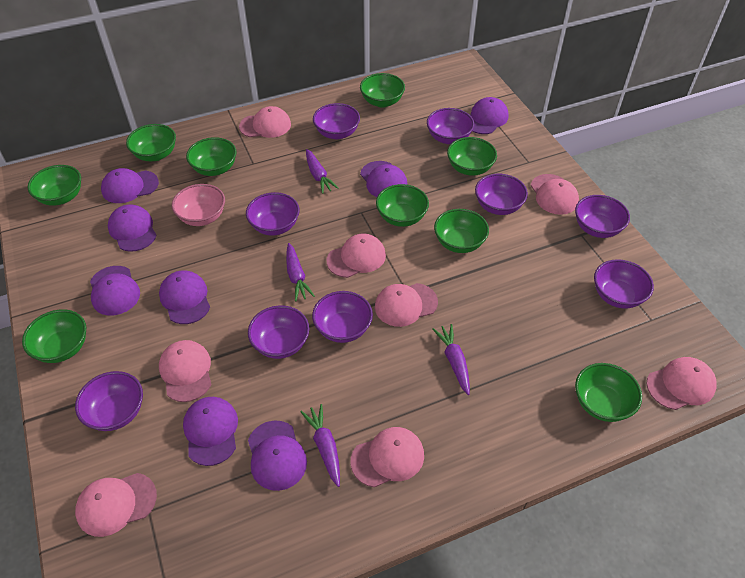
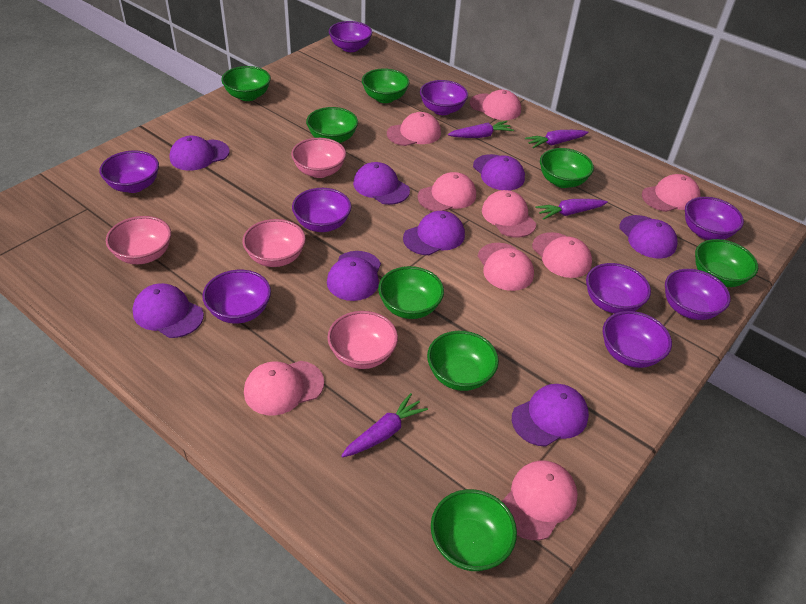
green bowl: 9 -> 8
pink bowl: 1 -> 4
pink cap: 8 -> 9

